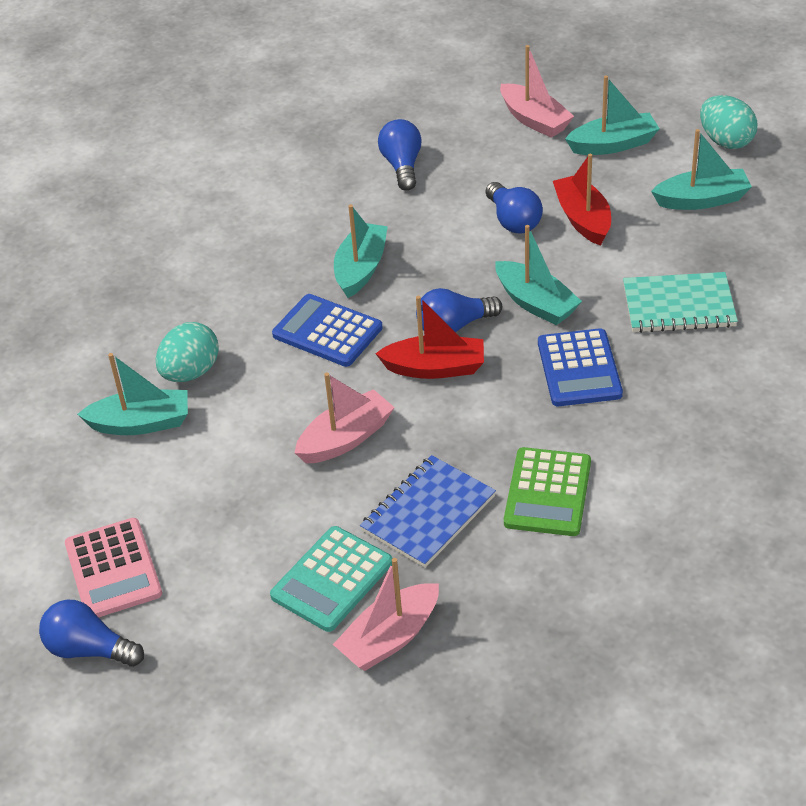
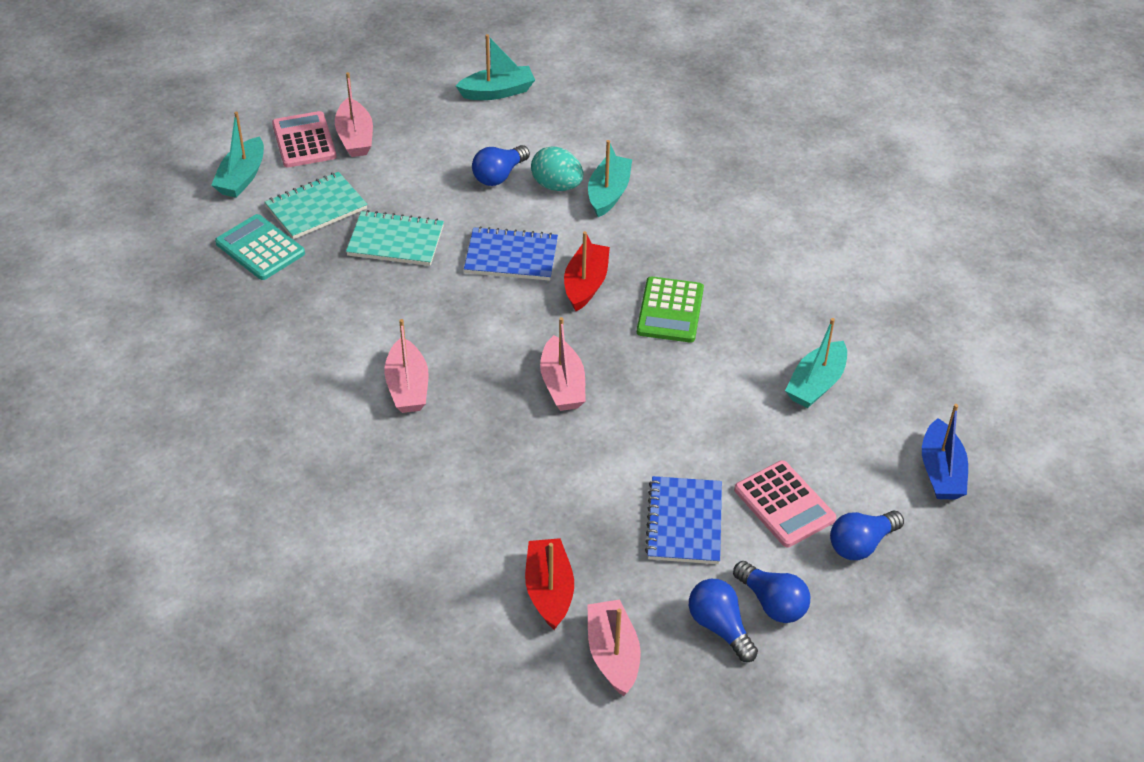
blue boat: 0 -> 1
blue calculator: 2 -> 0
blue notebook: 1 -> 2
pink boat: 3 -> 4
pink calculator: 1 -> 2
turquoise boat: 5 -> 4
turquoise egg: 2 -> 1
turquoise notebook: 1 -> 2

